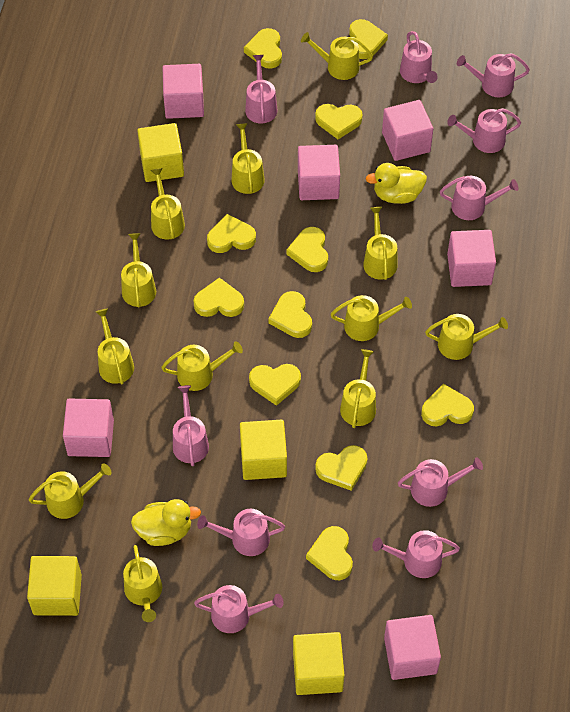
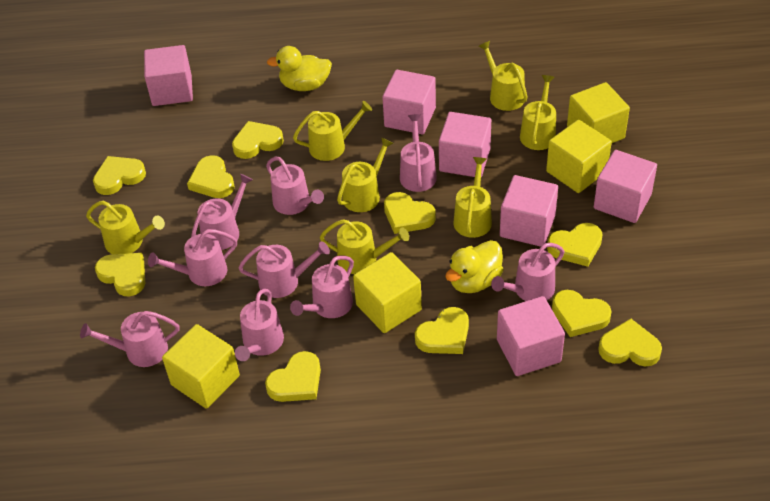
pink watering can: 10 -> 9
yellow heart: 11 -> 10
yellow watering can: 12 -> 7

